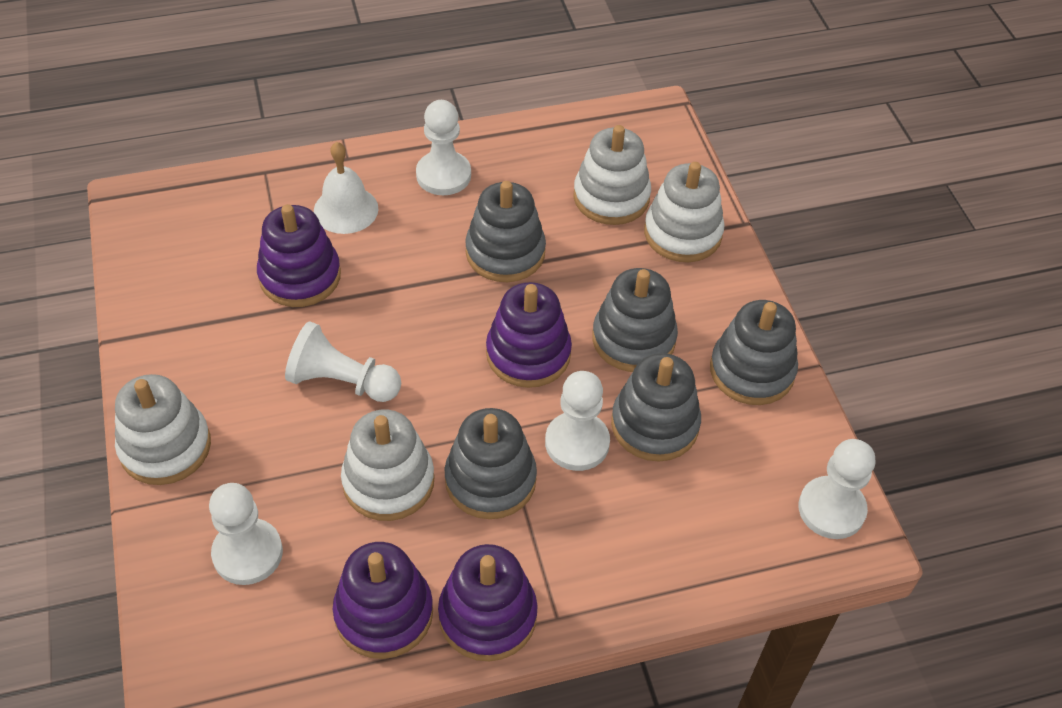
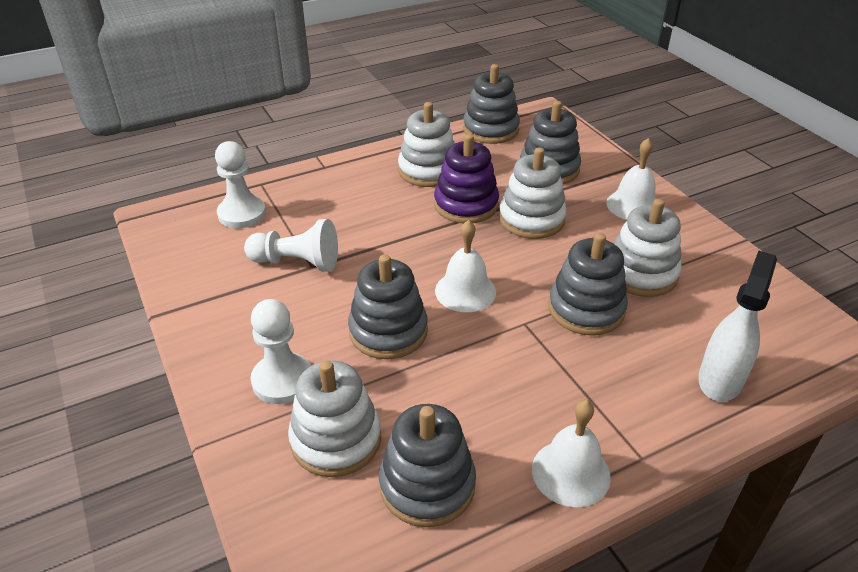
purple stacking toy: 4 -> 1
white bell: 1 -> 3
white pawn: 5 -> 3
white spray bottle: 0 -> 1

